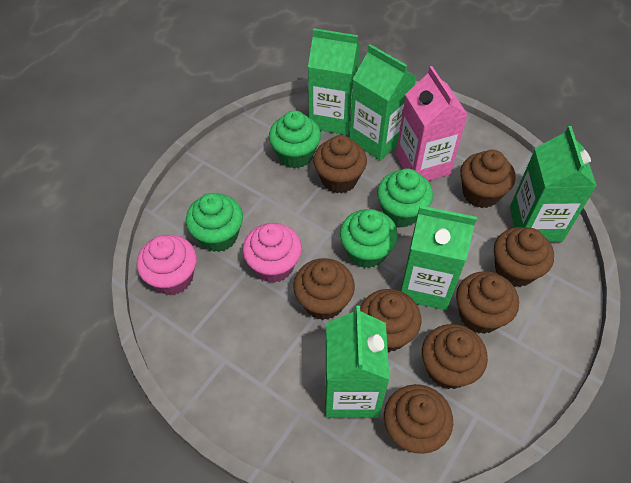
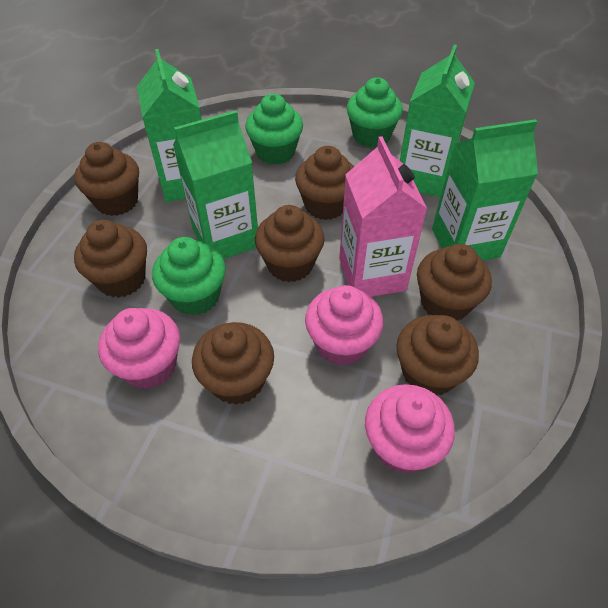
brown cupcake: 8 -> 7
green carton: 5 -> 4
green cupcake: 4 -> 3
pink cupcake: 2 -> 3

